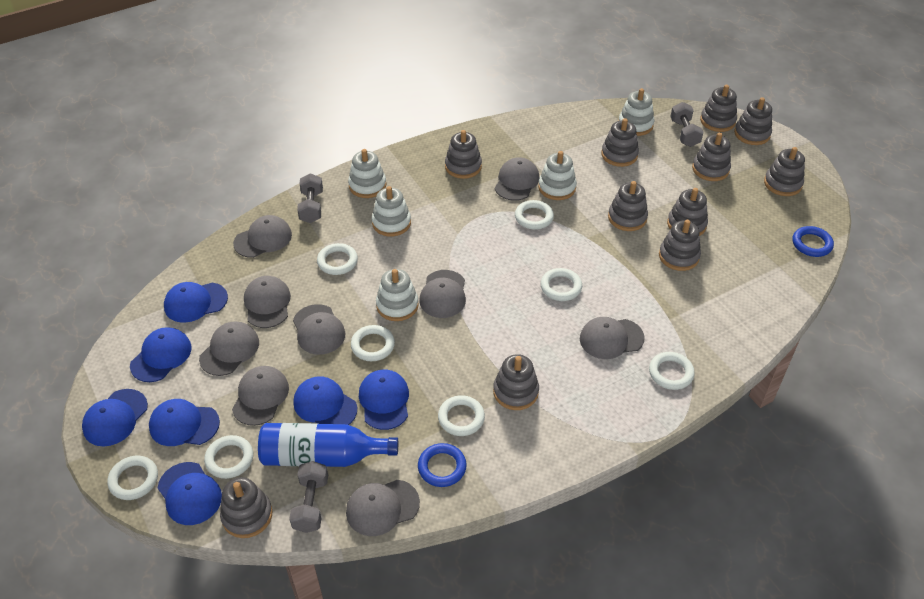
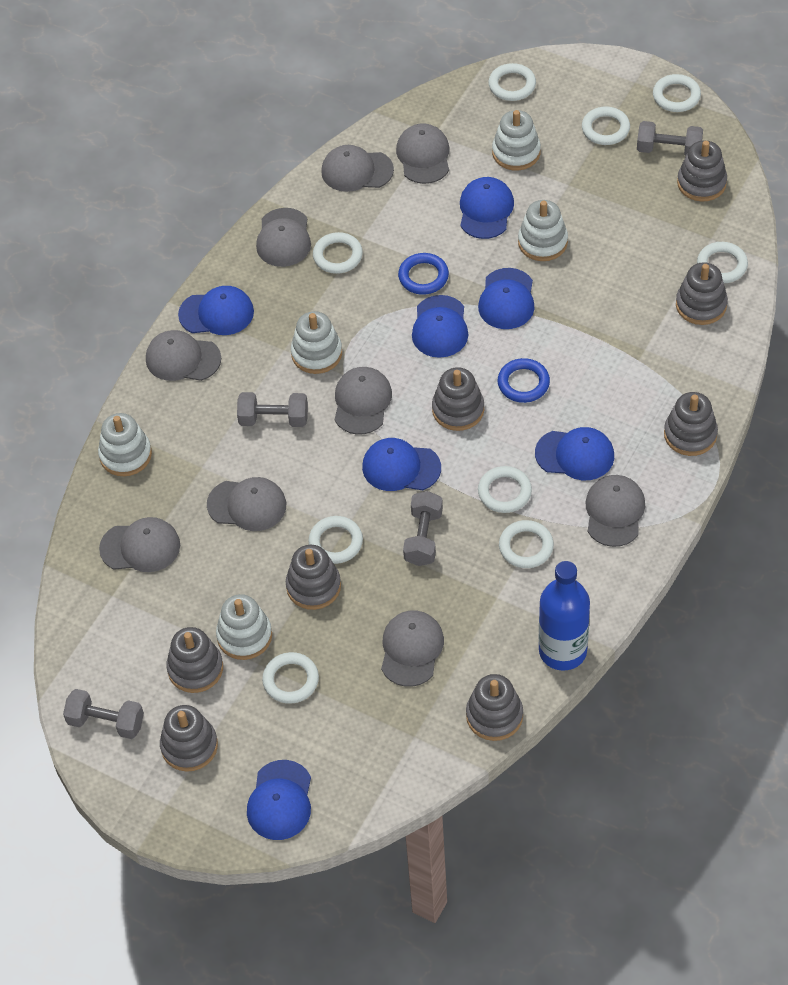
grey dumbbell: 3 -> 4
grey stacking toy: 11 -> 8
white ring: 8 -> 9

